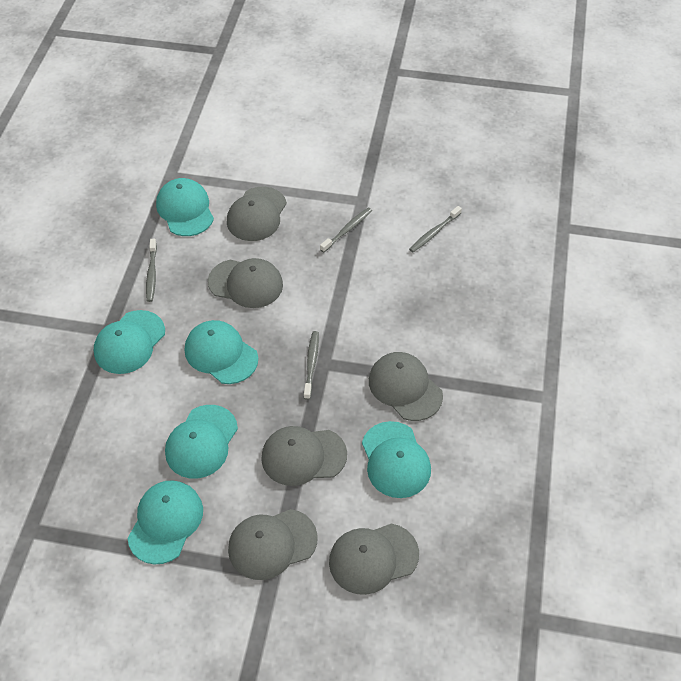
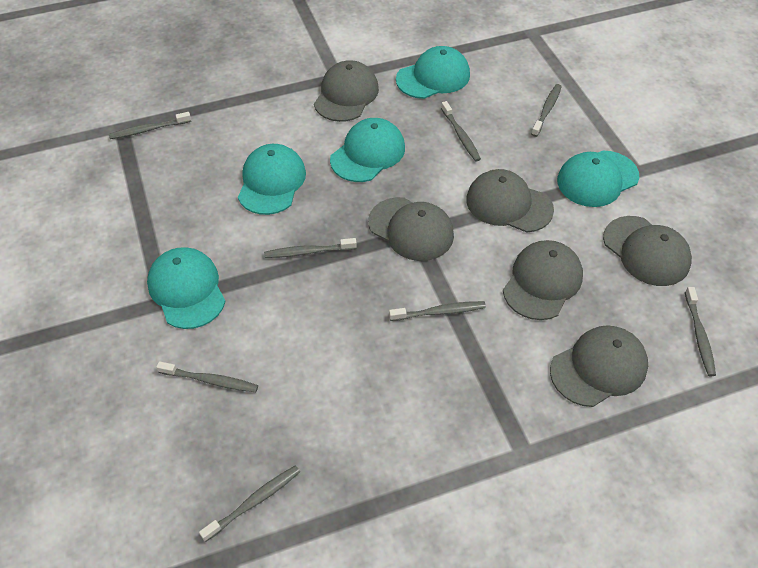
grey toothbrush: 4 -> 8
turquoise cap: 6 -> 5

